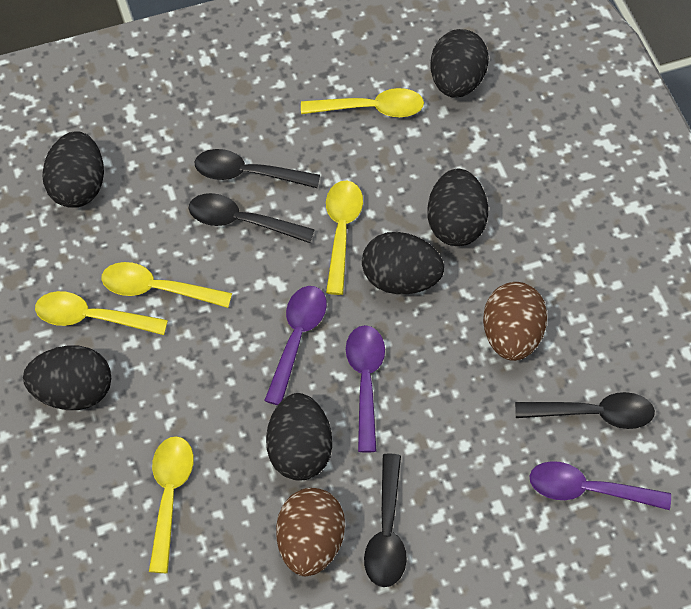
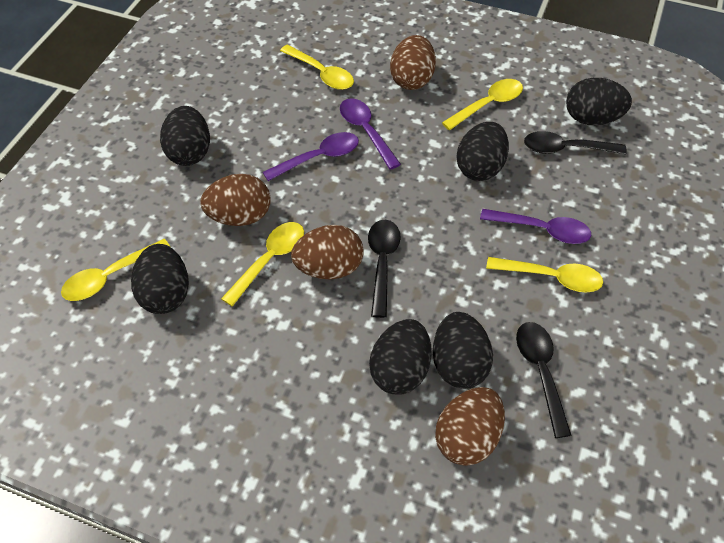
black spoon: 4 -> 3
brown egg: 2 -> 4

